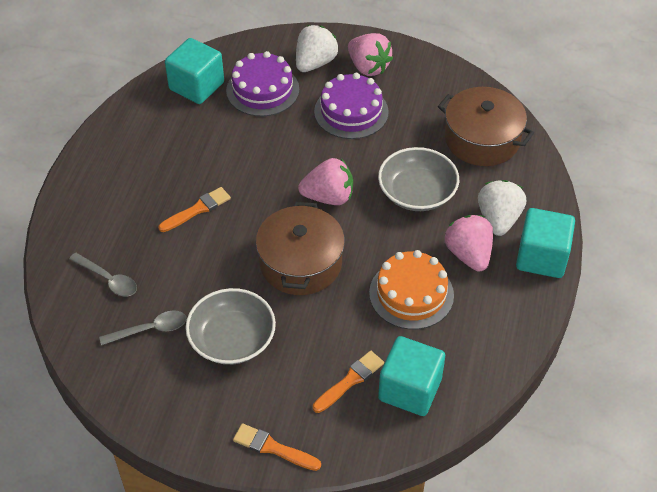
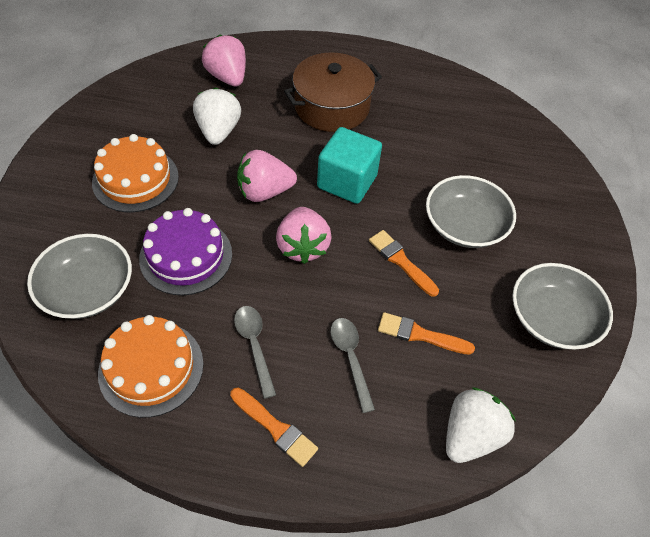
brown pot: 2 -> 1
grey bowl: 2 -> 3
orange cake: 1 -> 2
purple cake: 2 -> 1
turquoise cube: 3 -> 1

